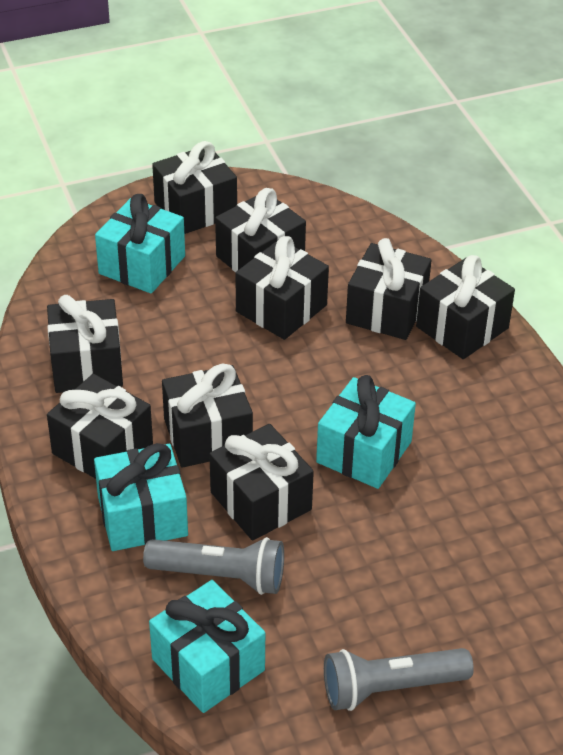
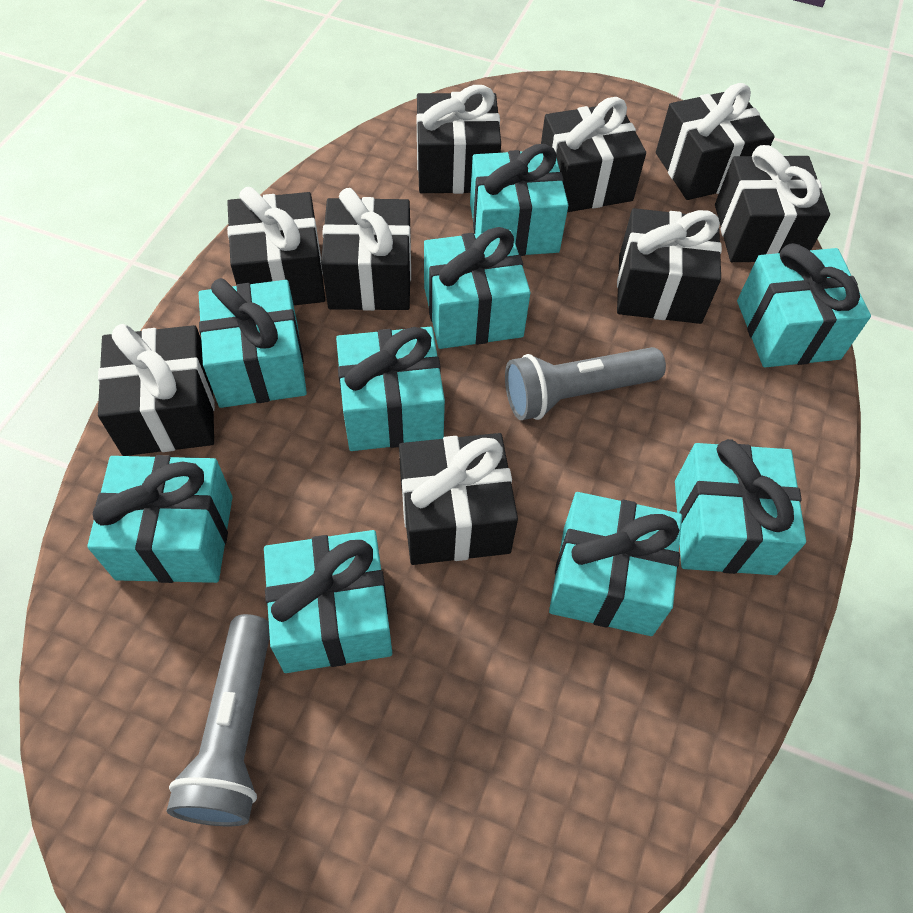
turquoise gift: 4 -> 9

